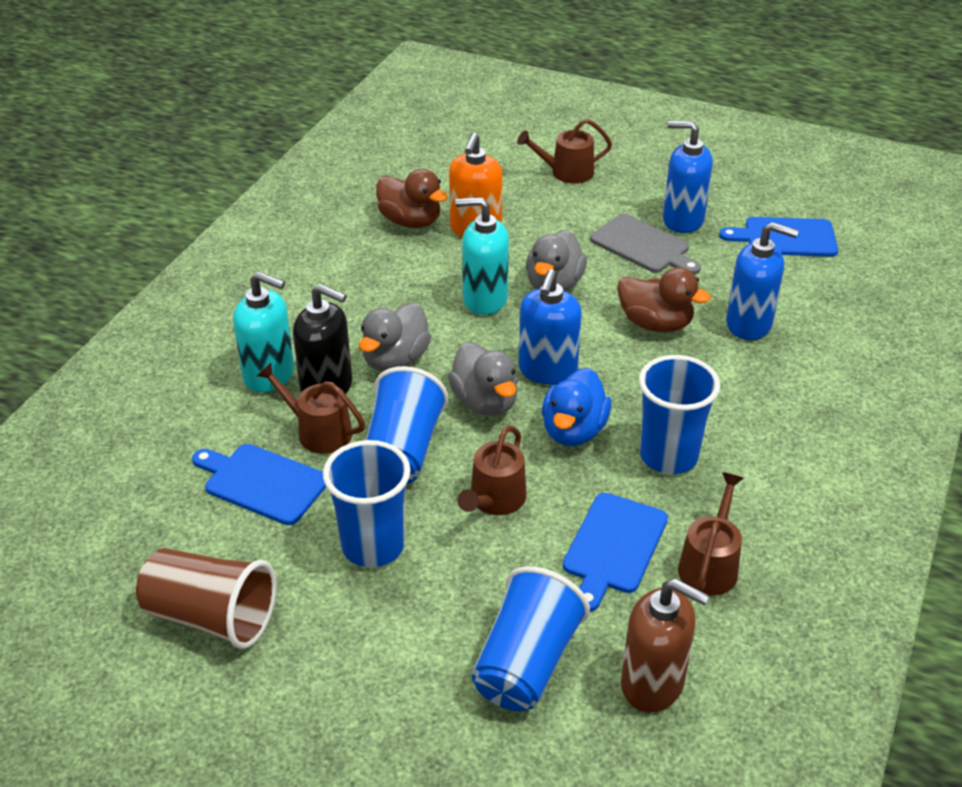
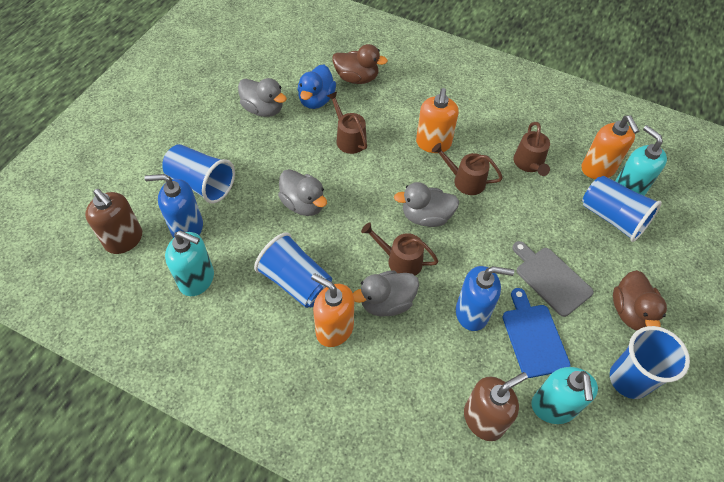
black soap dispenser: 1 -> 0
blue cutting board: 3 -> 1
blue soap dispenser: 3 -> 2
brown cup: 1 -> 0
brown soap dispenser: 1 -> 2
grey duck: 3 -> 4
orange soap dispenser: 1 -> 3
turquoise soap dispenser: 2 -> 3

